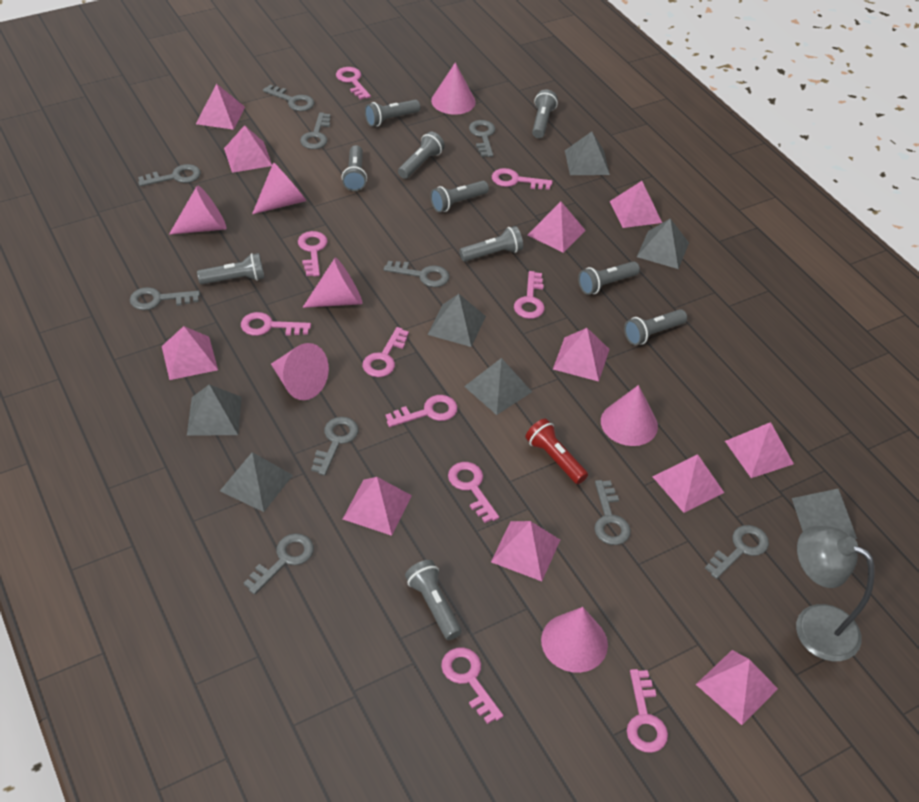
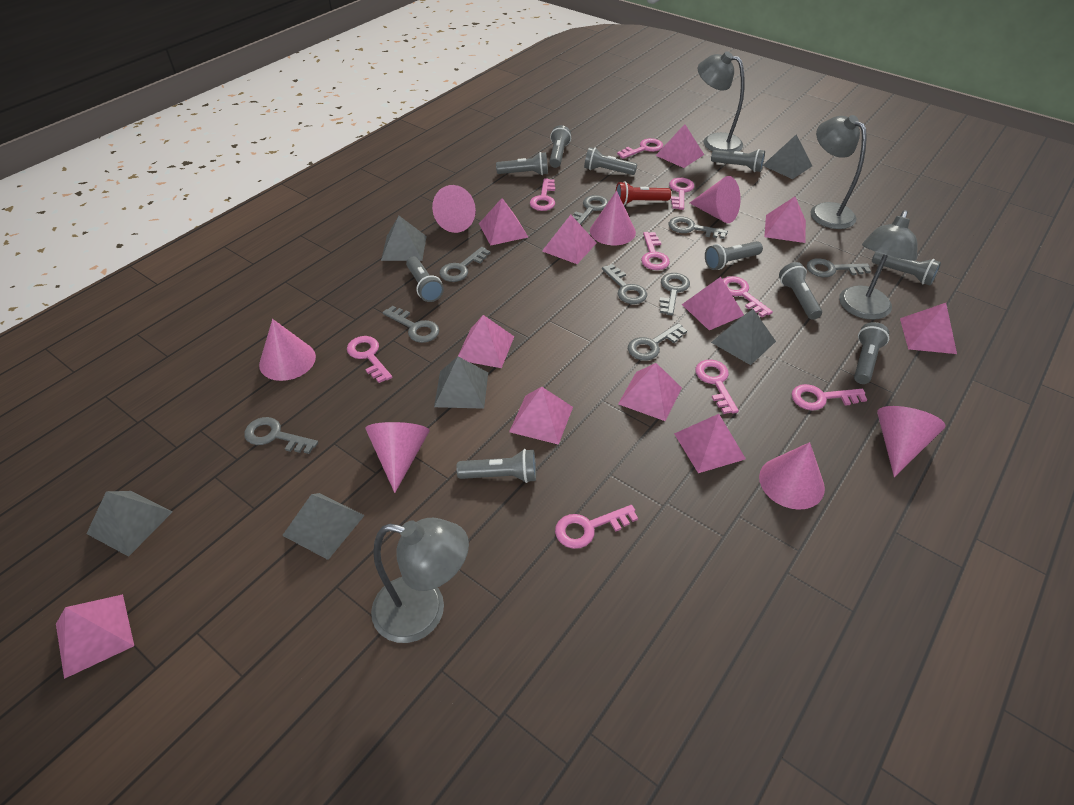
grey key: 10 -> 9
grey lamp: 1 -> 4
grey pyramid: 7 -> 6
pink key: 10 -> 9

